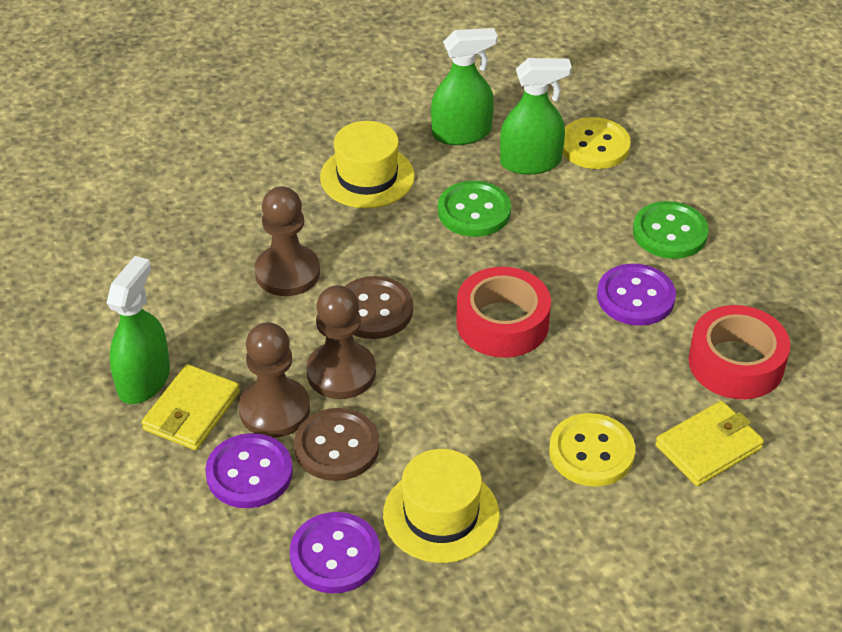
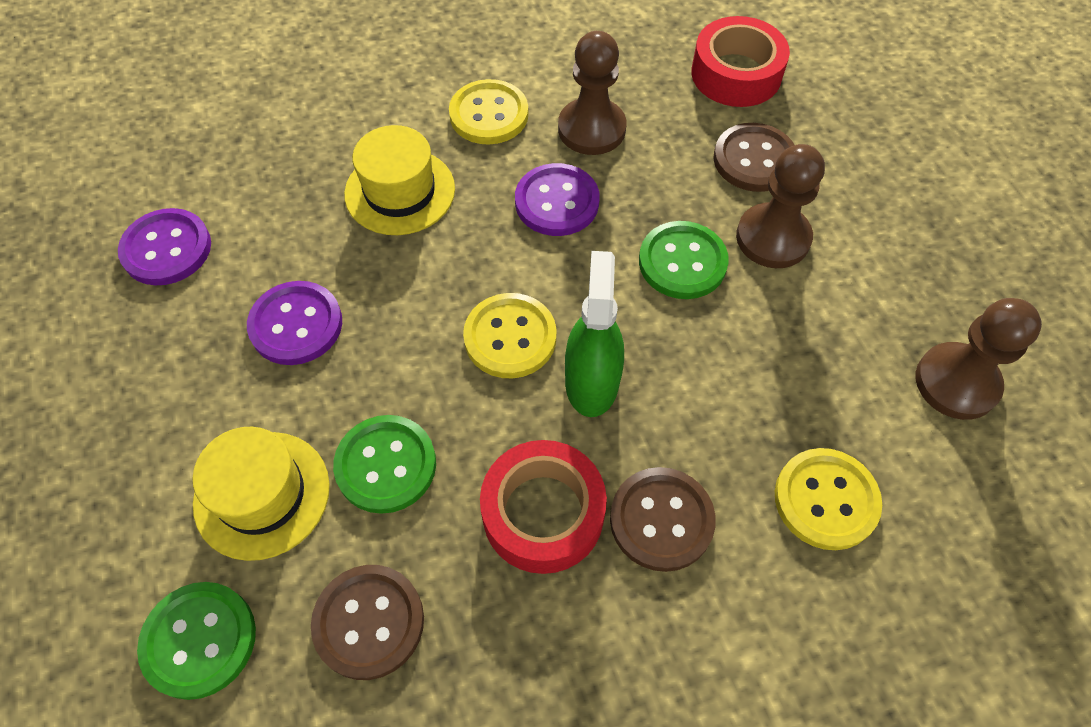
brown button: 2 -> 3
green button: 2 -> 3
green spray bottle: 3 -> 1
yellow button: 2 -> 3
yellow wallet: 2 -> 0

